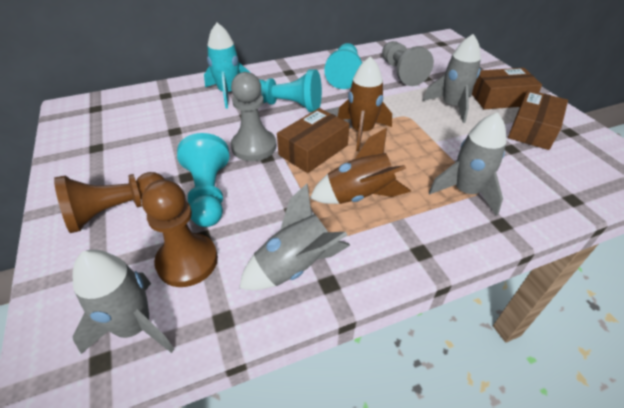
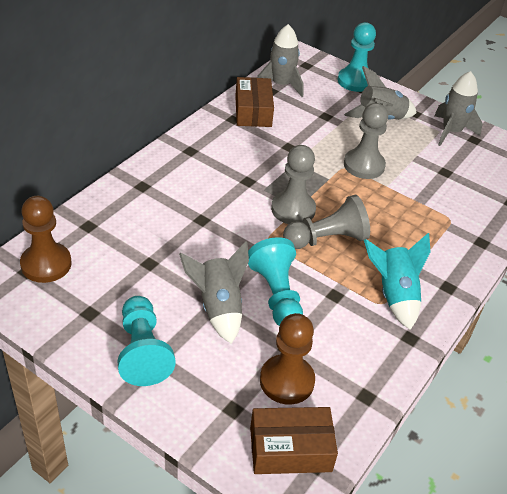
brown box: 3 -> 2
brown rocket: 2 -> 0
grey pawn: 2 -> 3

